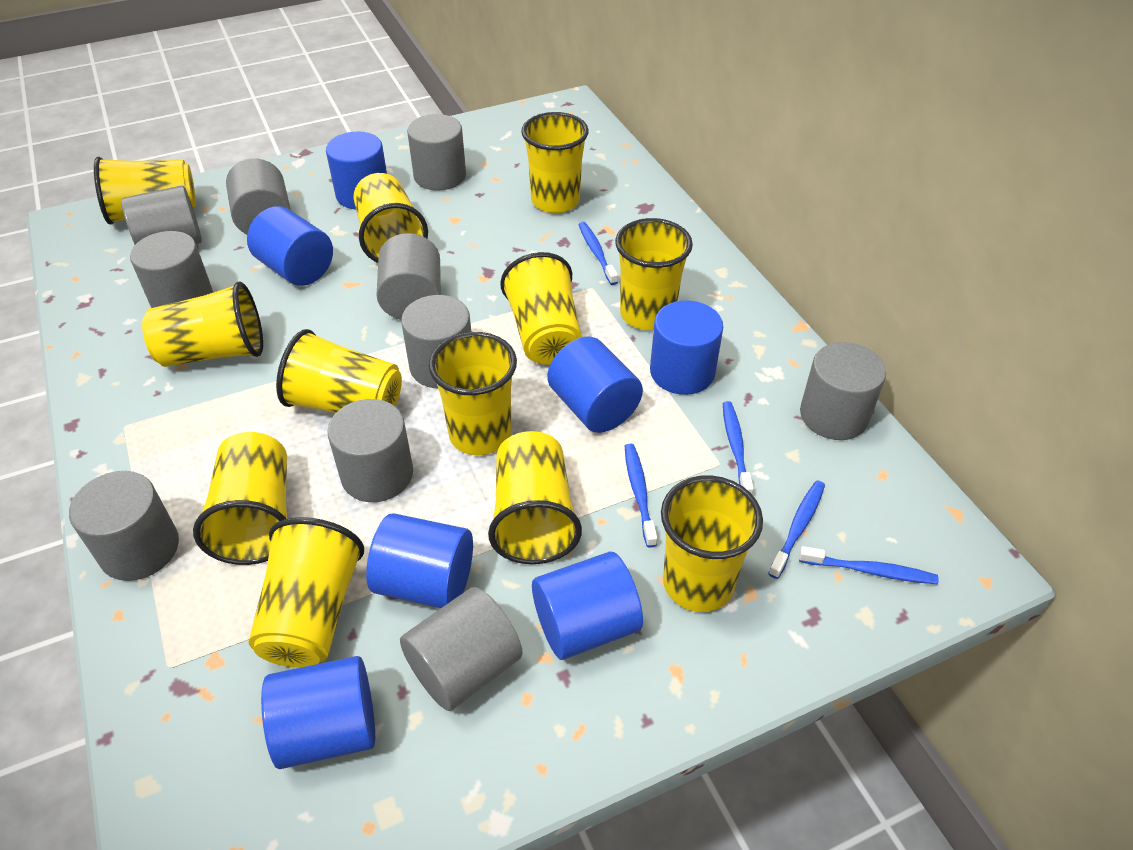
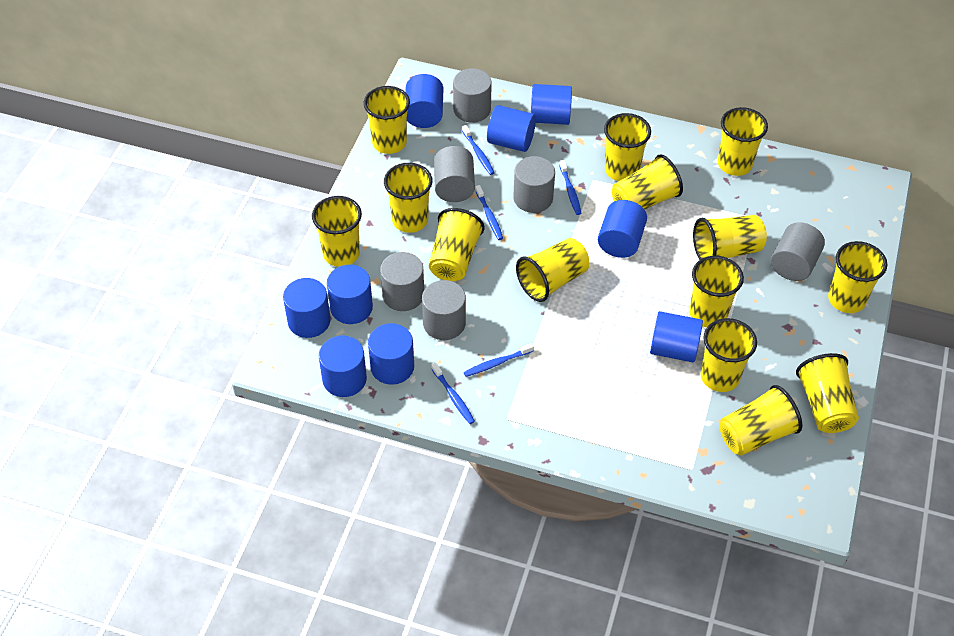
blue cylinder: 7 -> 9
grey cylinder: 10 -> 6
yellow cup: 12 -> 14

